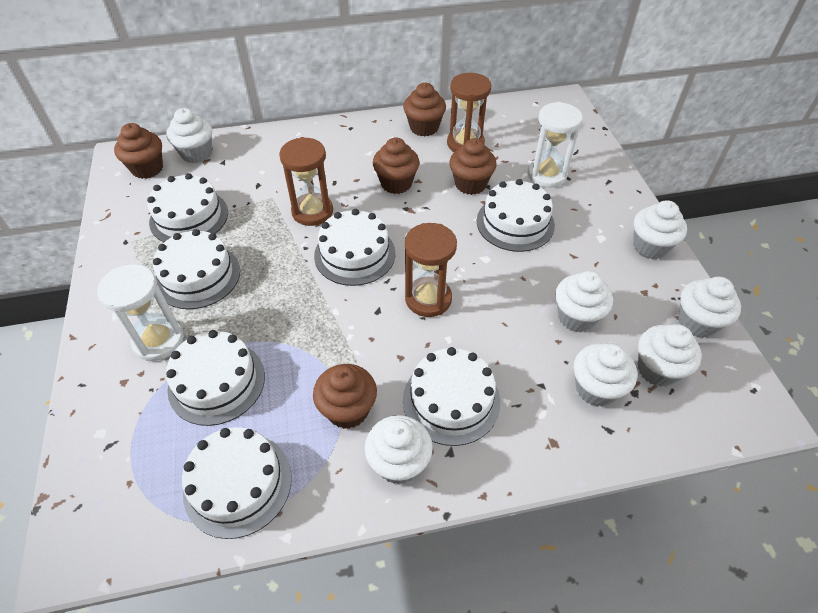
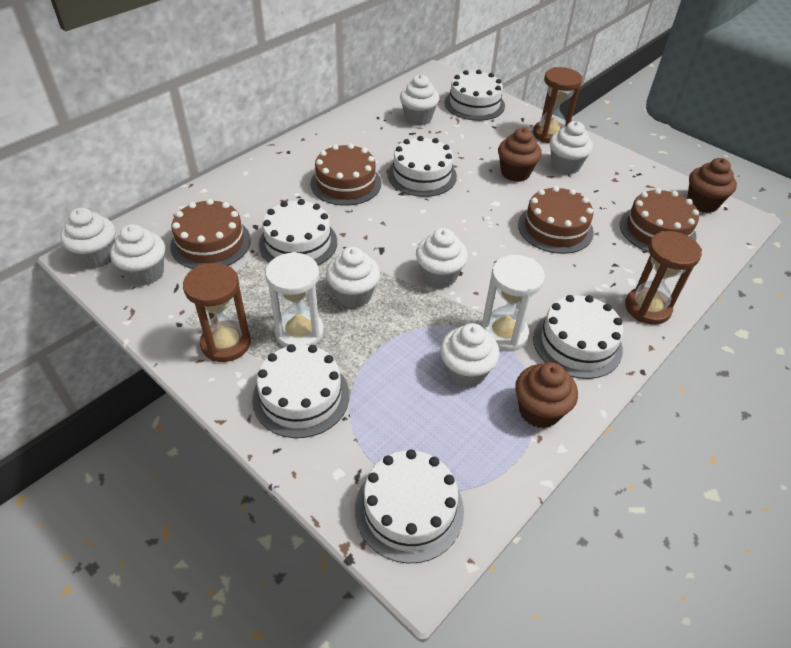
brown cake: 0 -> 4
brown cupcake: 5 -> 3
white cake: 7 -> 6

